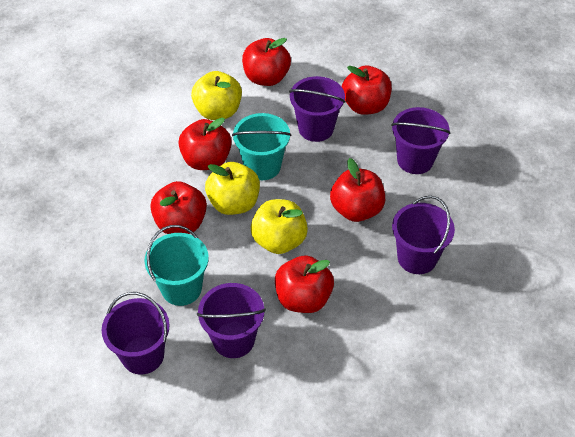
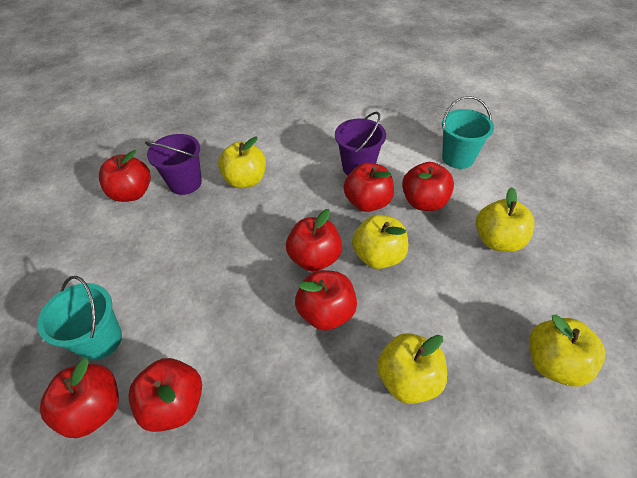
purple bucket: 5 -> 2
red apple: 6 -> 7
yellow apple: 3 -> 5

